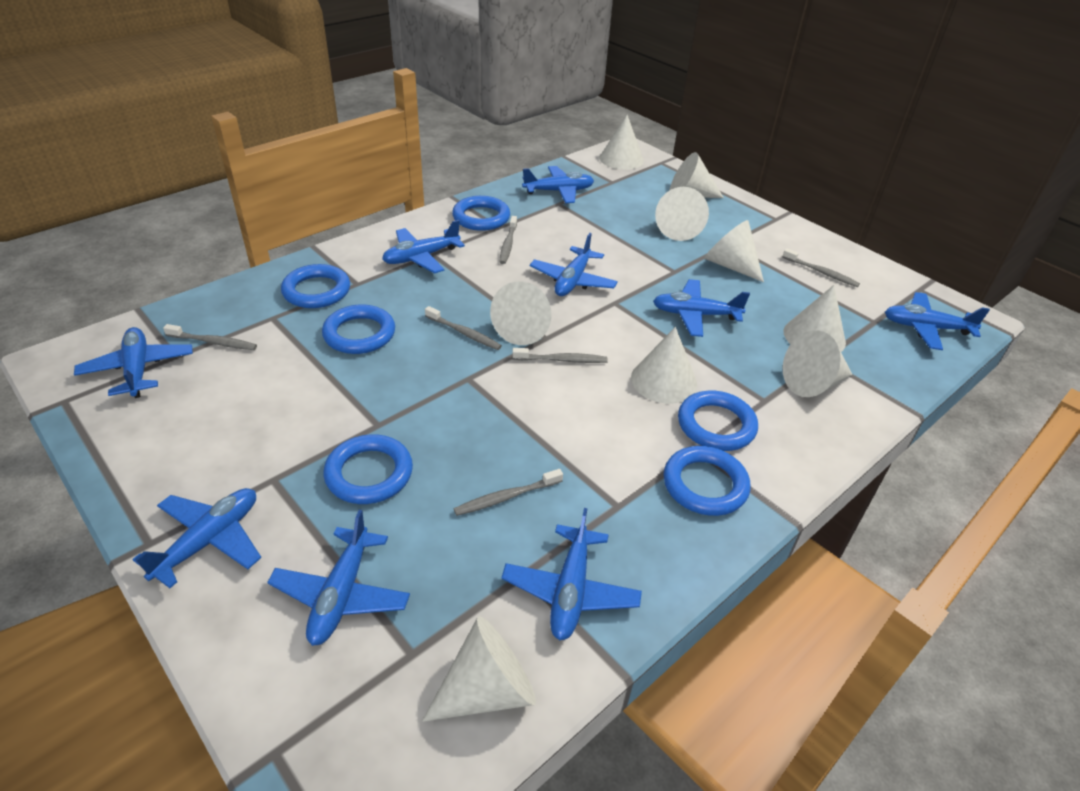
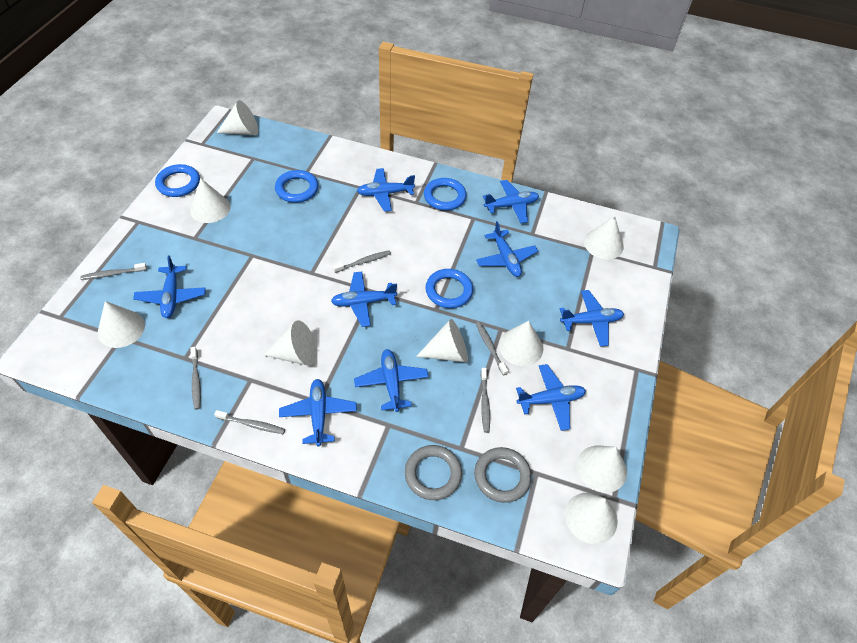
blue ring: 6 -> 4
grey ring: 0 -> 2

